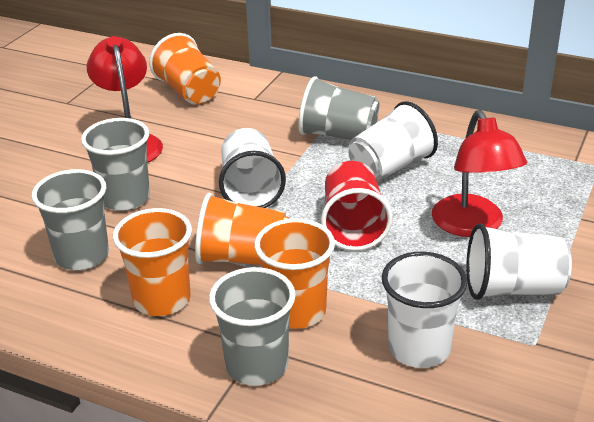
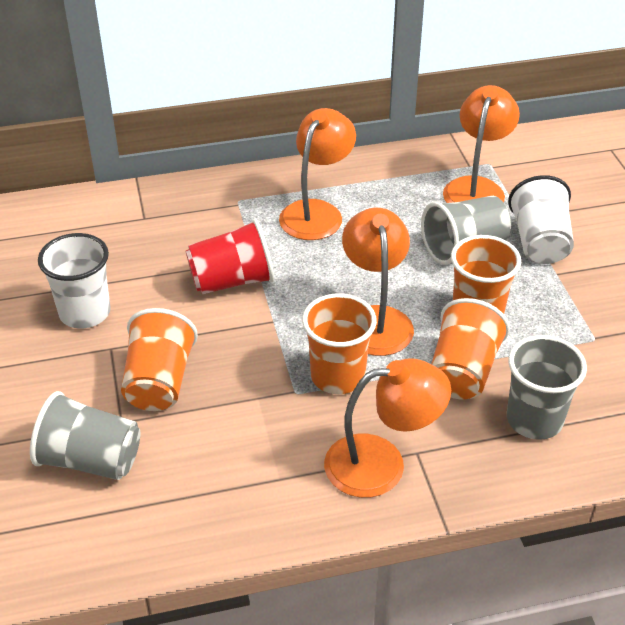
grey cup: 4 -> 3
orange lamp: 0 -> 4
red lamp: 2 -> 0
white cup: 4 -> 2

